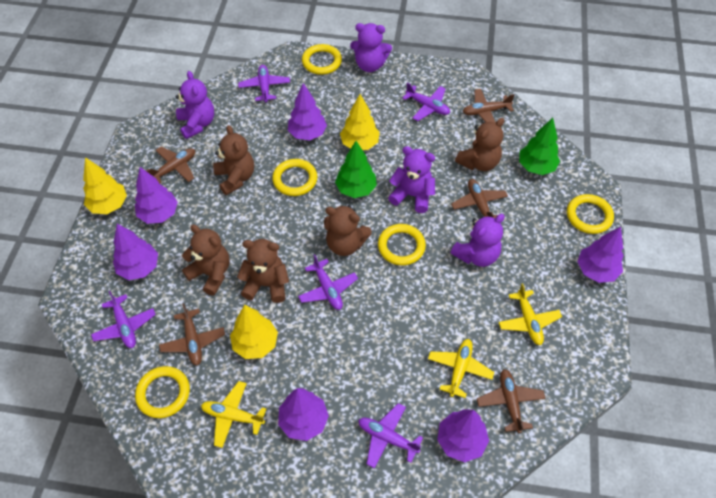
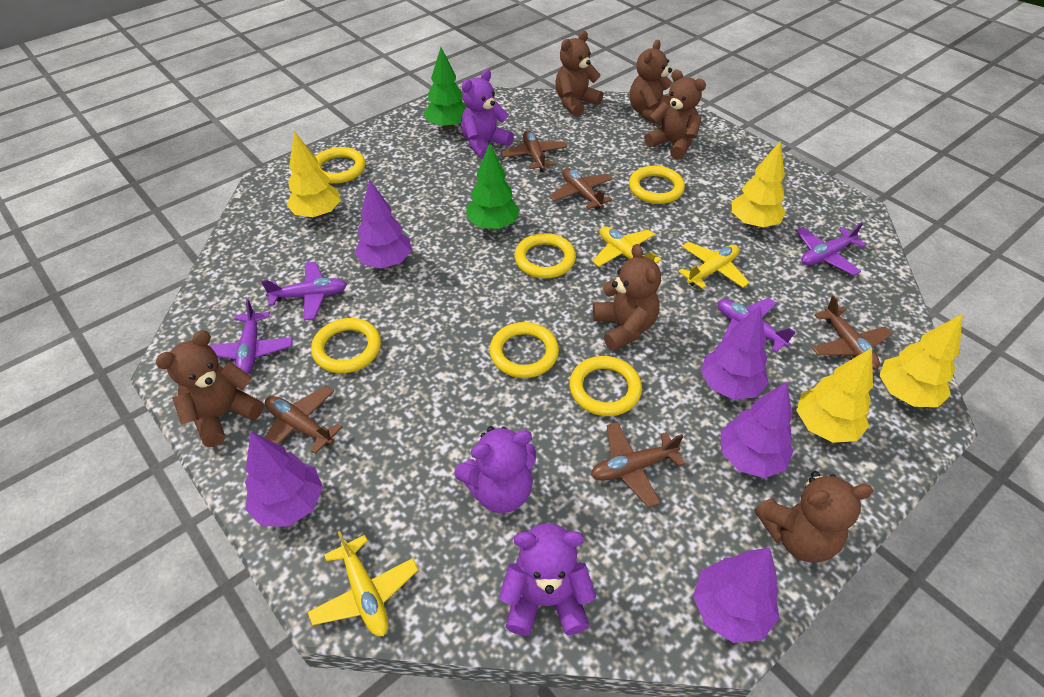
brown teddy bear: 5 -> 6
purple plane: 5 -> 4
purple teddy bear: 4 -> 3
purple tree: 6 -> 5
yellow ring: 5 -> 6
yellow tree: 3 -> 4

